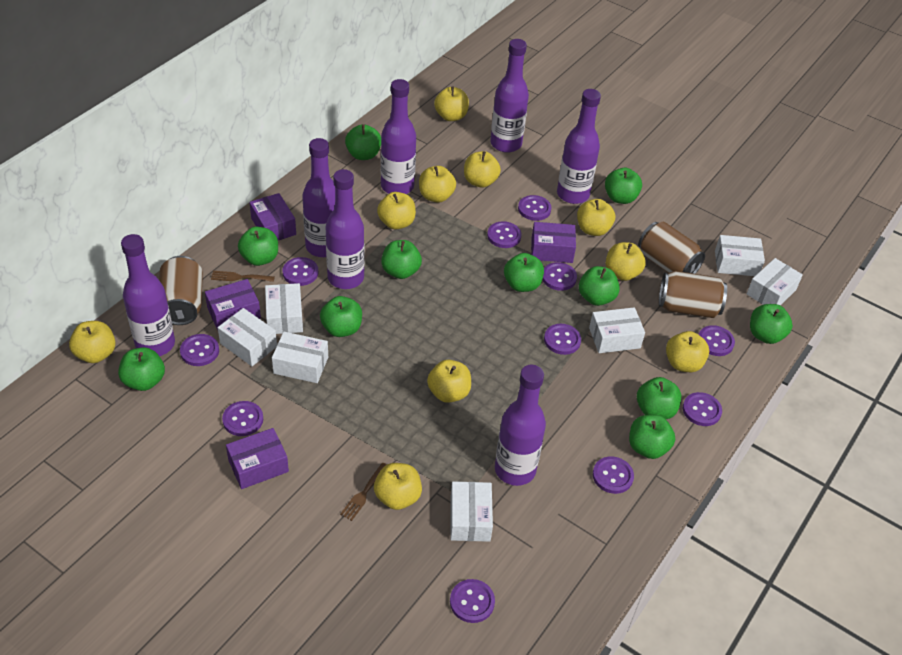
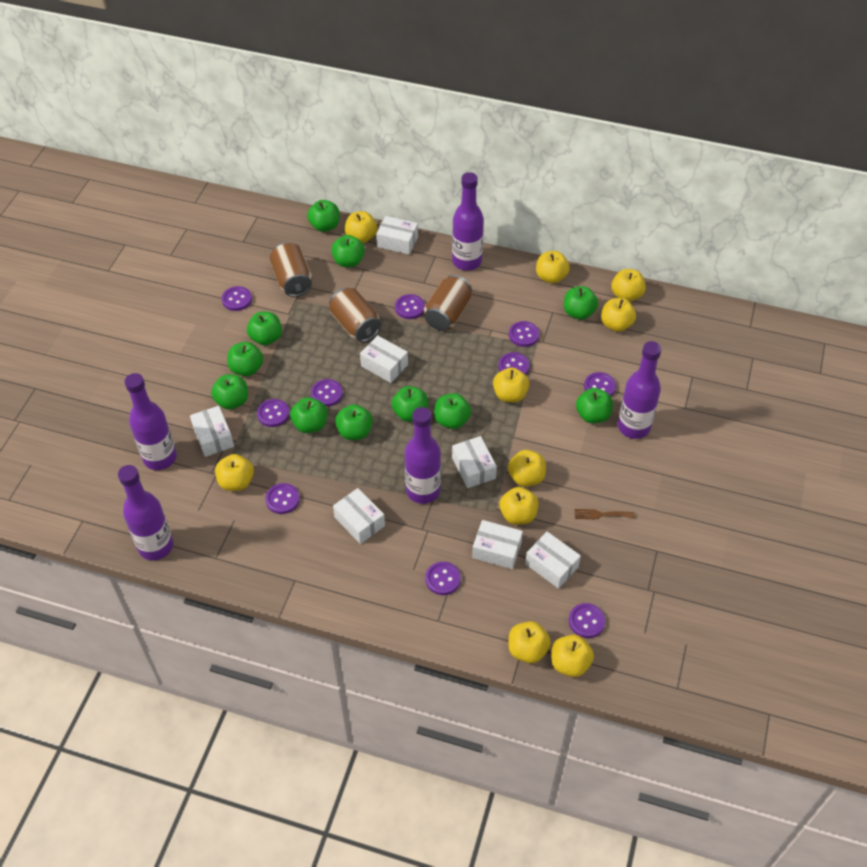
brown fork: 2 -> 1
purple bottle: 7 -> 5
purple box: 4 -> 0
purple button: 11 -> 10

